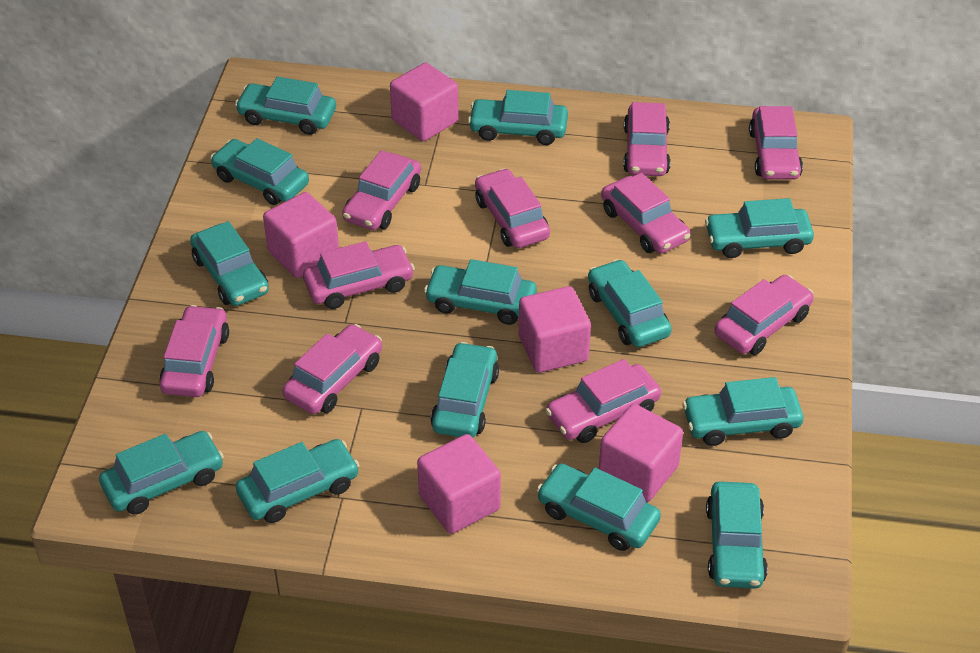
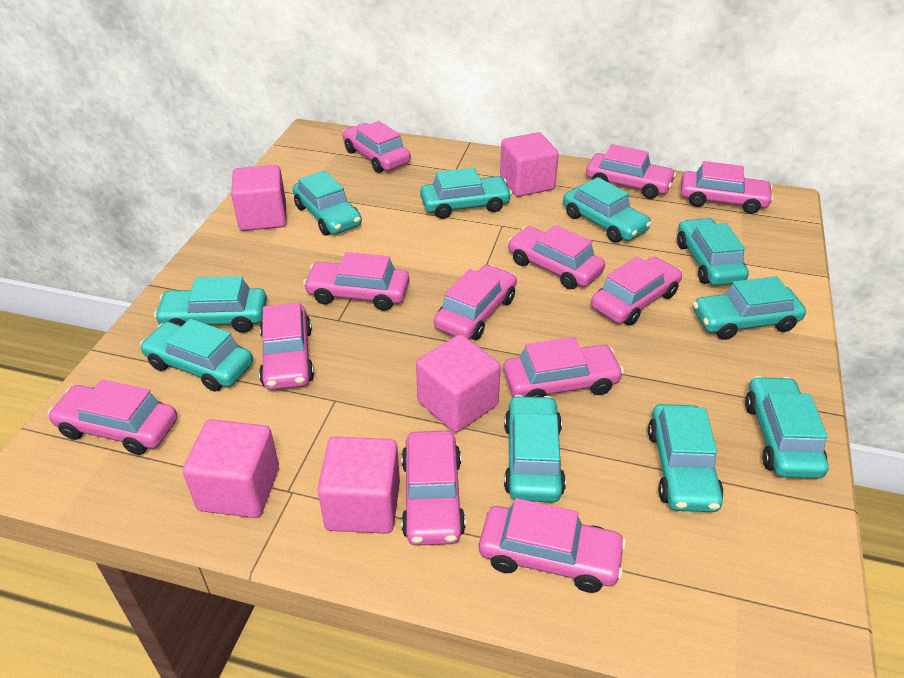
pink car: 10 -> 12
turquoise car: 13 -> 10

